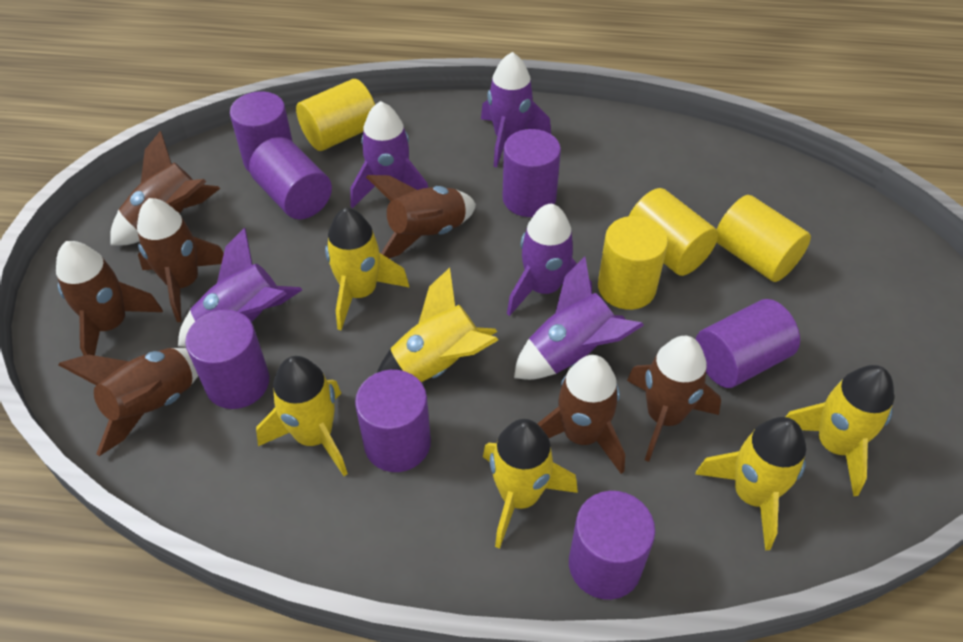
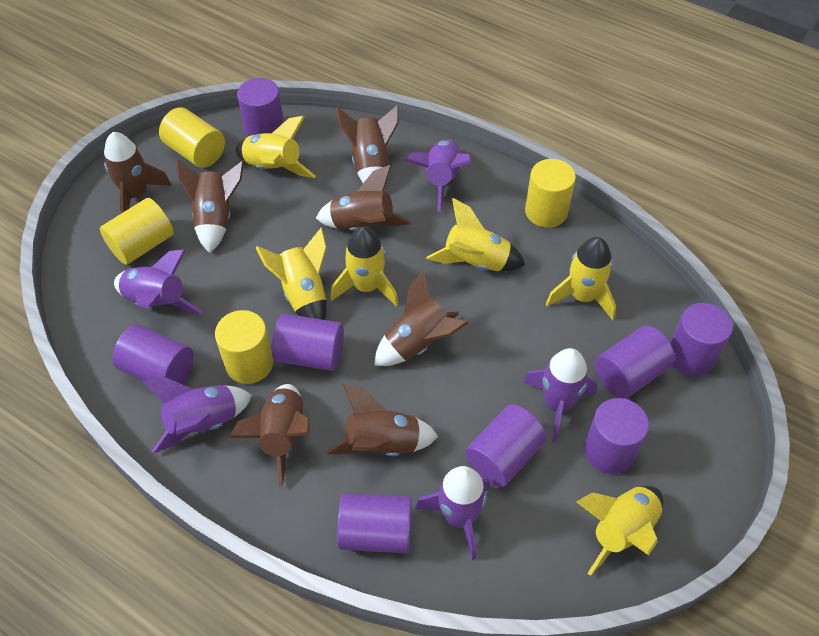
purple cylinder: 7 -> 8

